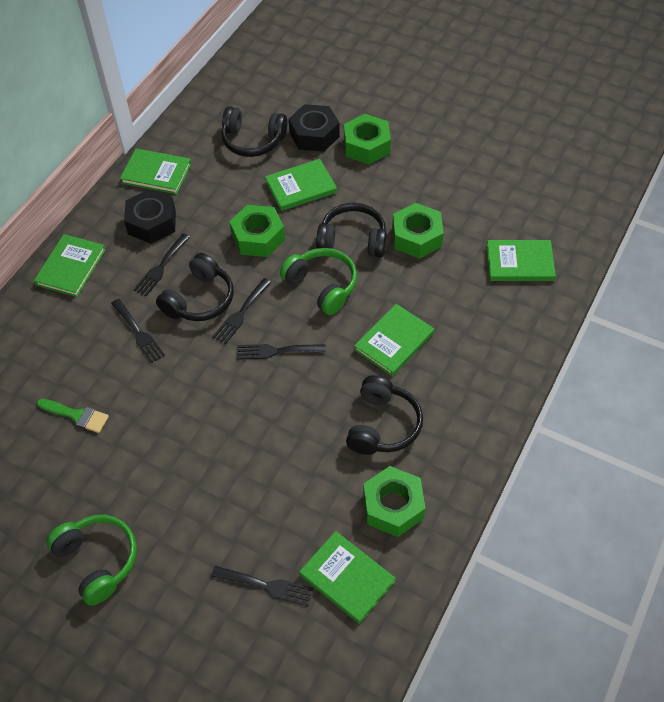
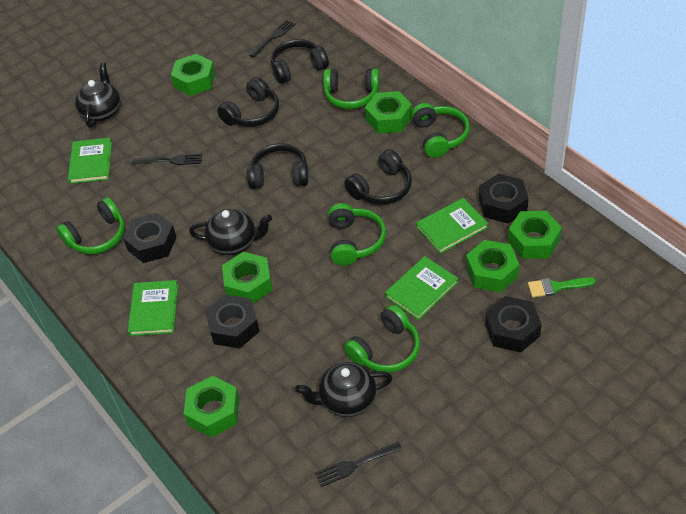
black fork: 5 -> 3
black nut: 2 -> 4
black teapot: 0 -> 3
green book: 6 -> 4
green headphones: 2 -> 5
green nut: 4 -> 6

